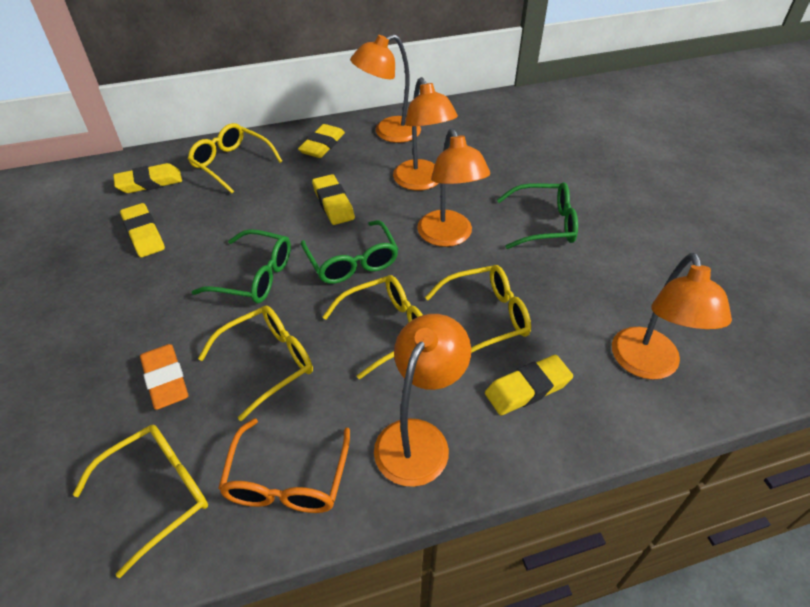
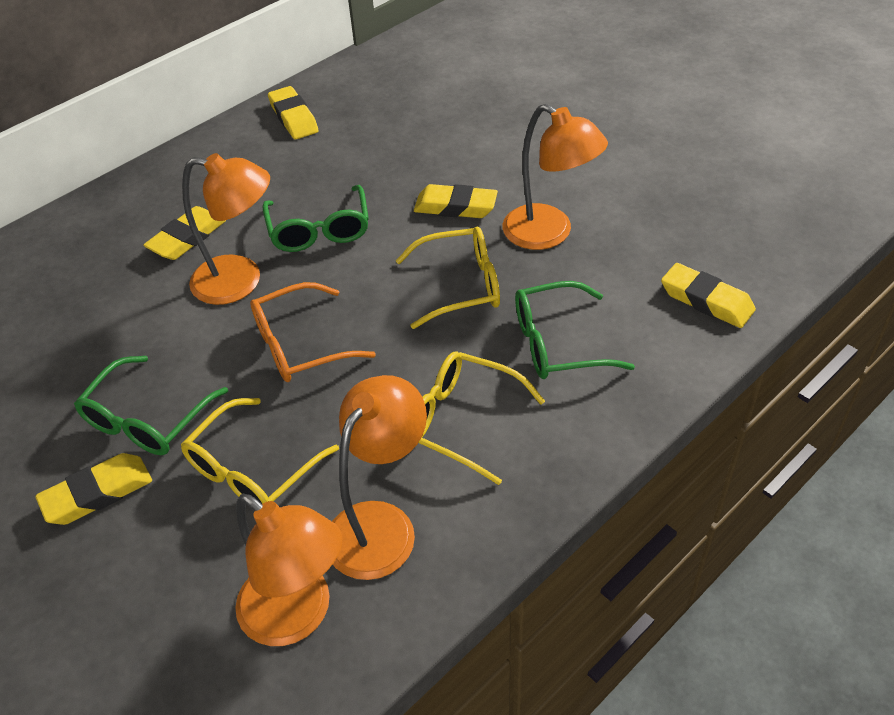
orange eraser: 1 -> 0
orange lamp: 5 -> 4
yellow glasses: 5 -> 3

